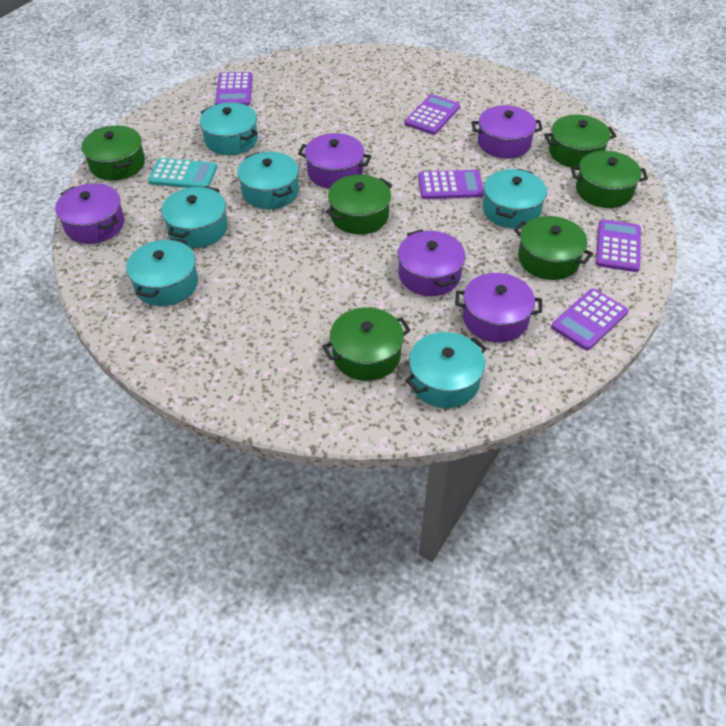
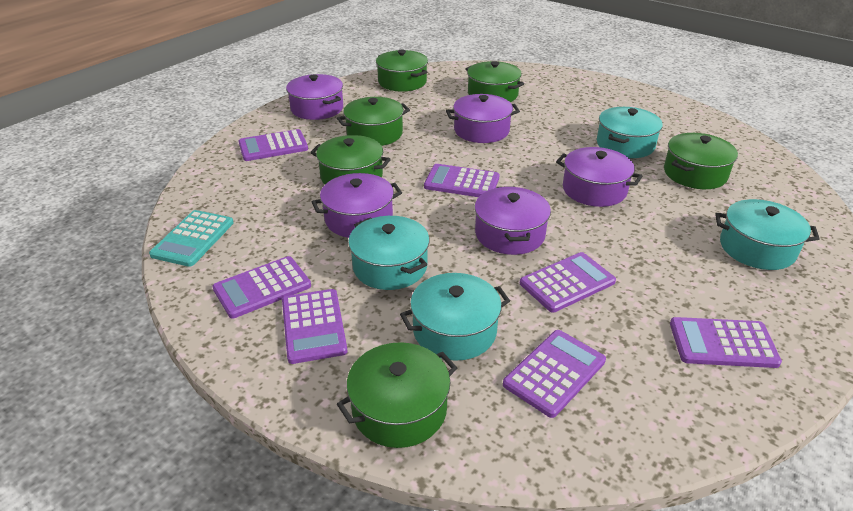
purple calculator: 5 -> 7
turquoise pot: 6 -> 4

